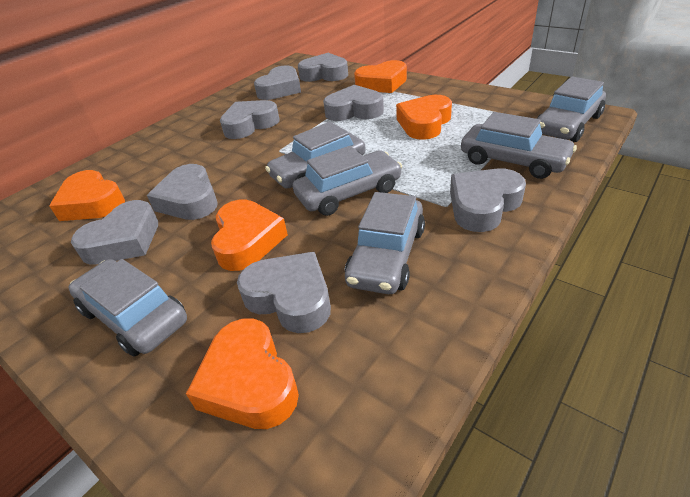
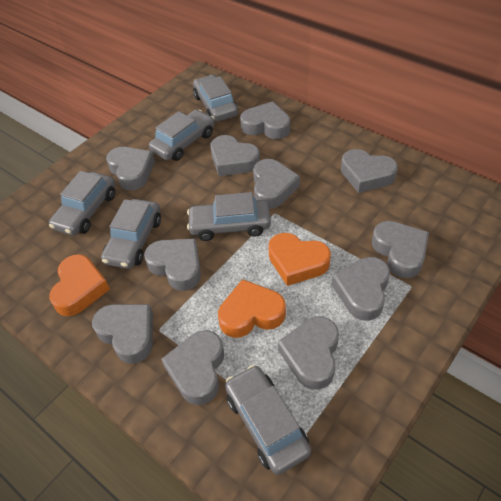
grey heart: 8 -> 11
orange heart: 5 -> 3

